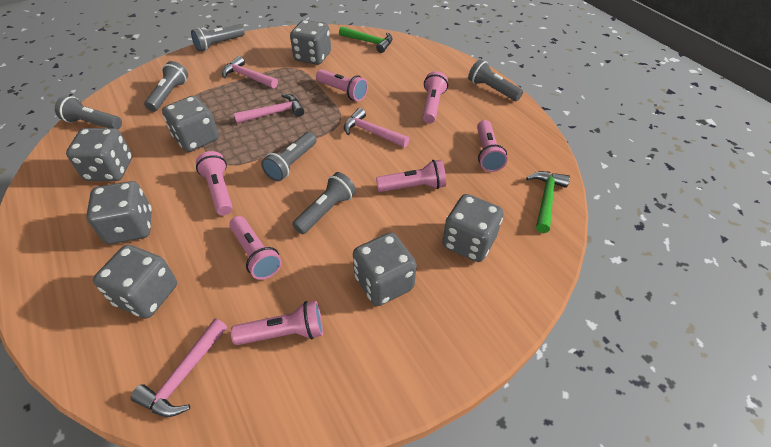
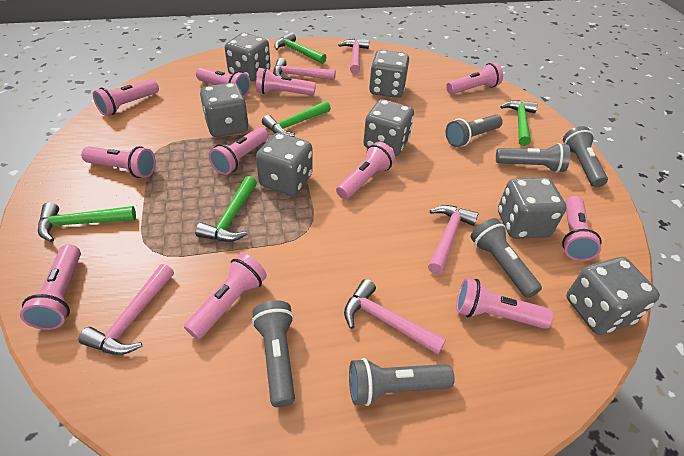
green hammer: 2 -> 5
pink flashlight: 7 -> 11
pink hammer: 4 -> 5

